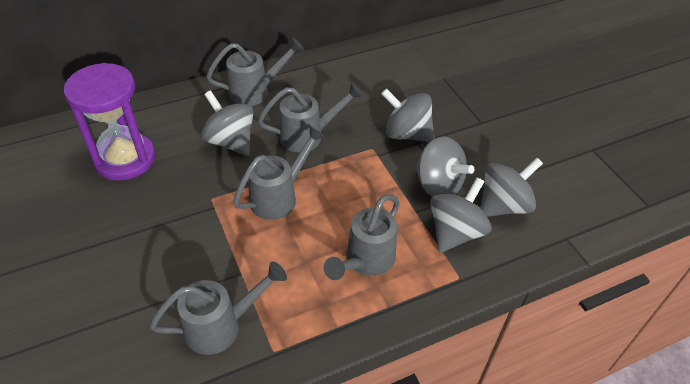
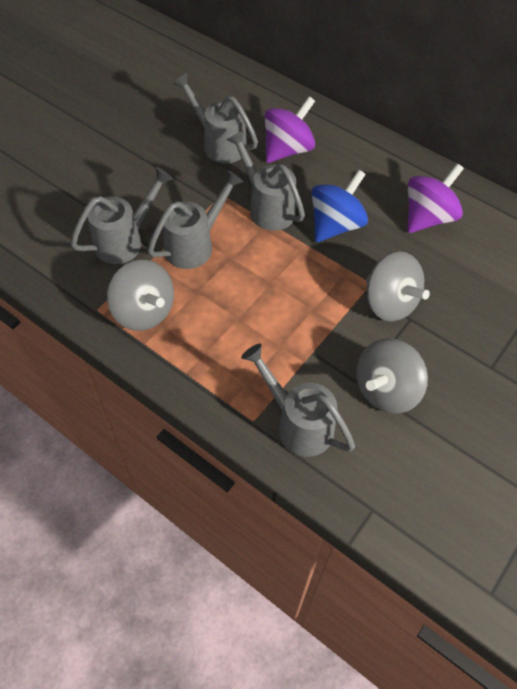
blue spinning top: 0 -> 1
grey spinning top: 5 -> 3
purple hourglass: 1 -> 0
purple spinning top: 0 -> 2

